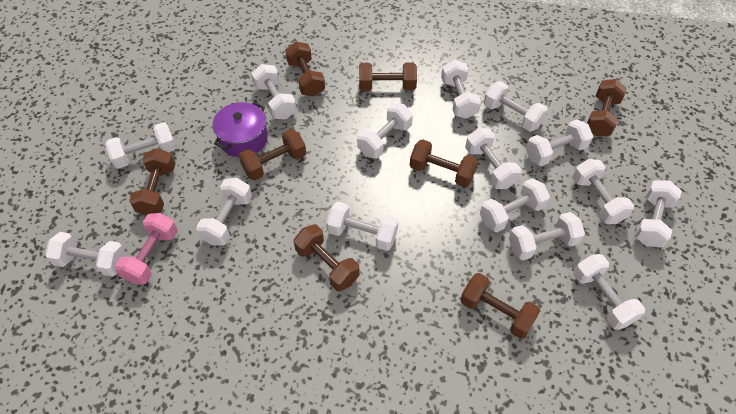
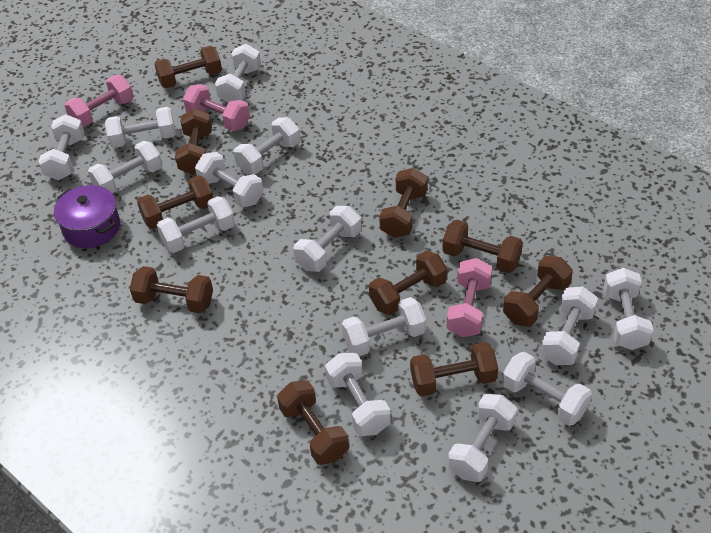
brown dumbbell: 8 -> 10
pink dumbbell: 1 -> 3
white dumbbell: 15 -> 14

